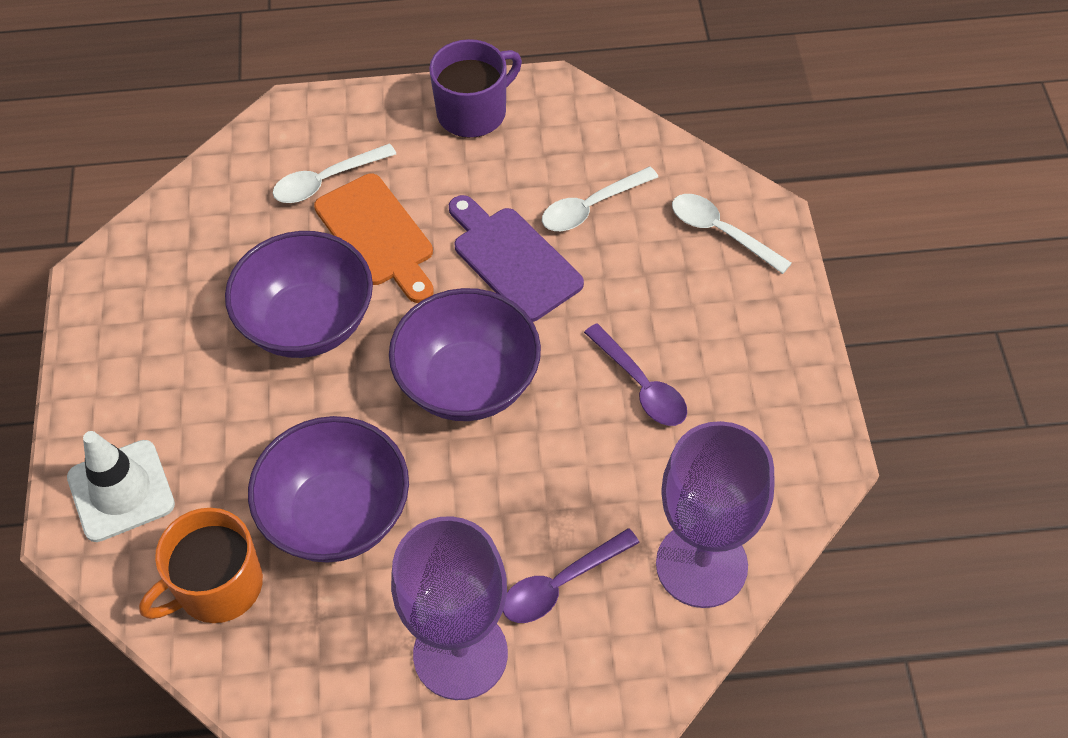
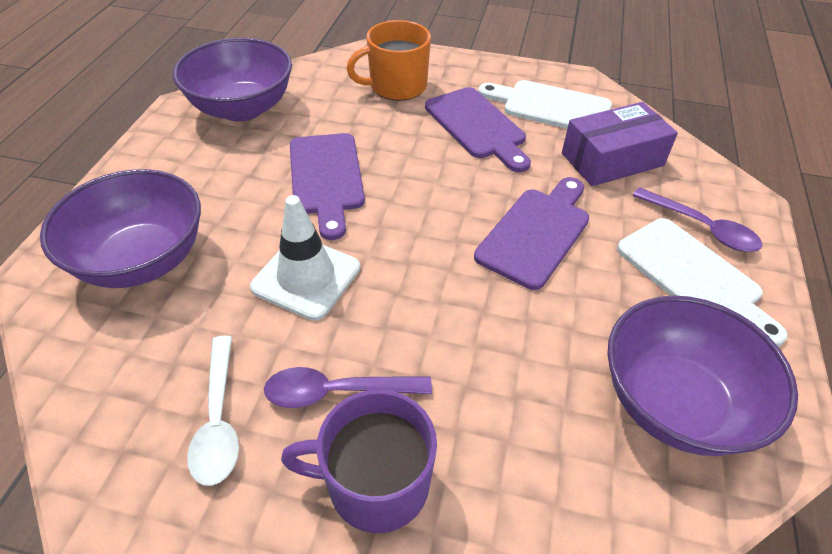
orange cutting board: 1 -> 0
purple box: 0 -> 1
purple cutting board: 1 -> 3
purple goblet: 2 -> 0
white cutting board: 0 -> 2
white spoon: 3 -> 1

